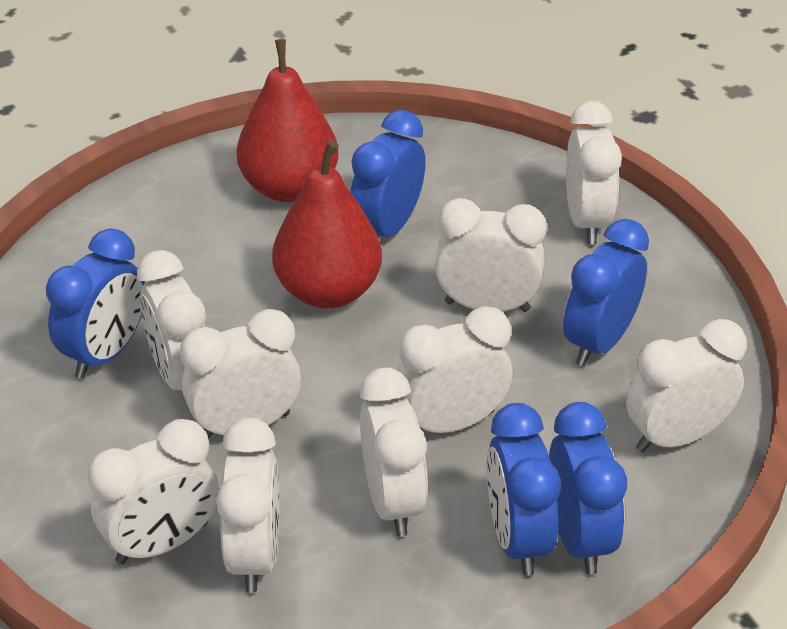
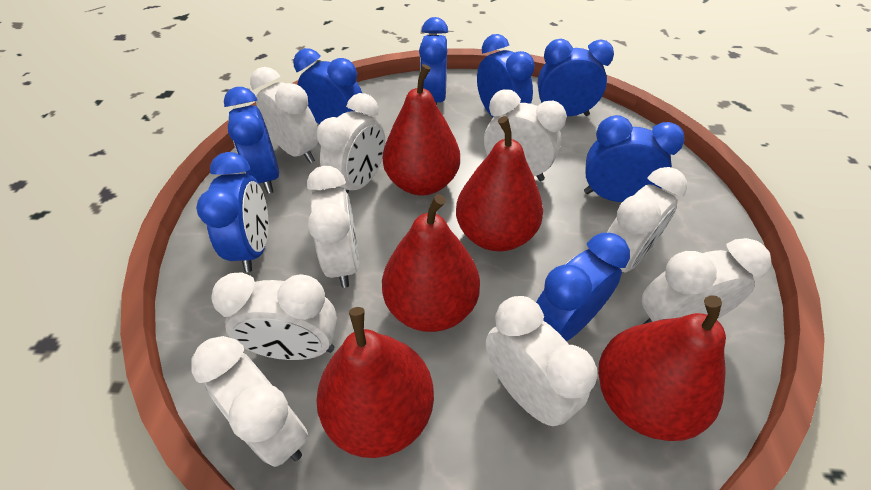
blue clock: 5 -> 8
red pear: 2 -> 5

